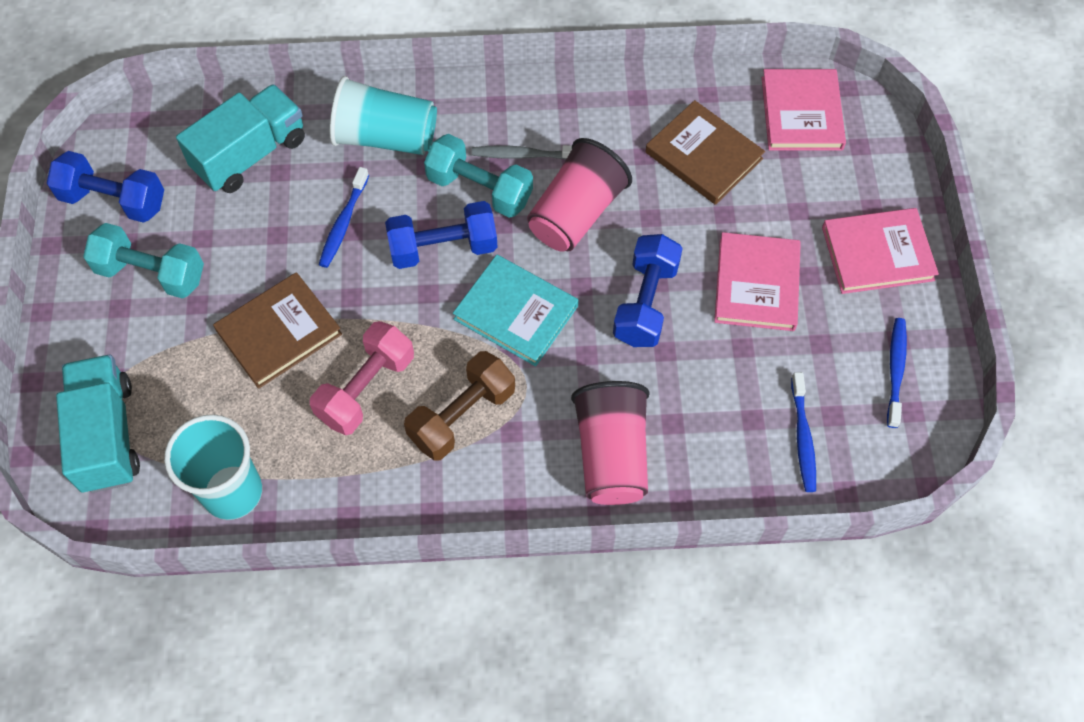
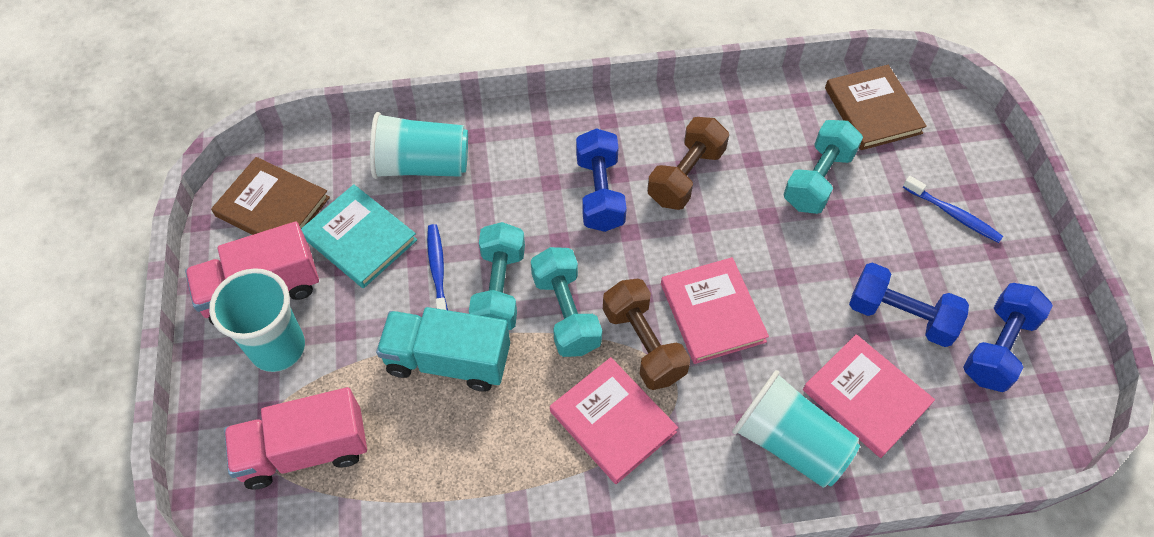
blue toothbrush: 3 -> 2
brown dumbbell: 1 -> 2
grey toothbrush: 1 -> 0
pink cup: 2 -> 0
pink dumbbell: 1 -> 0
pink truck: 0 -> 2
turquoise cup: 2 -> 3
turquoise dumbbell: 2 -> 3
turquoise truck: 2 -> 1

